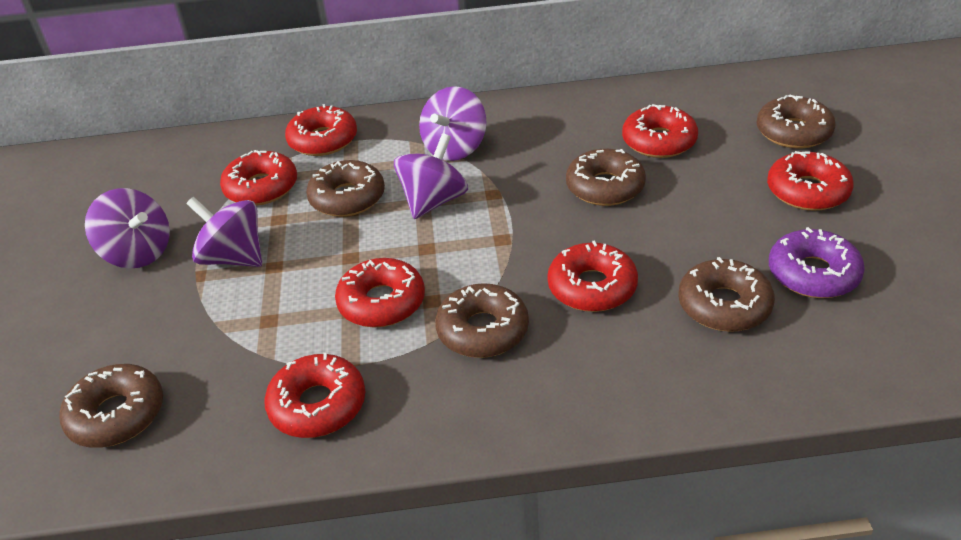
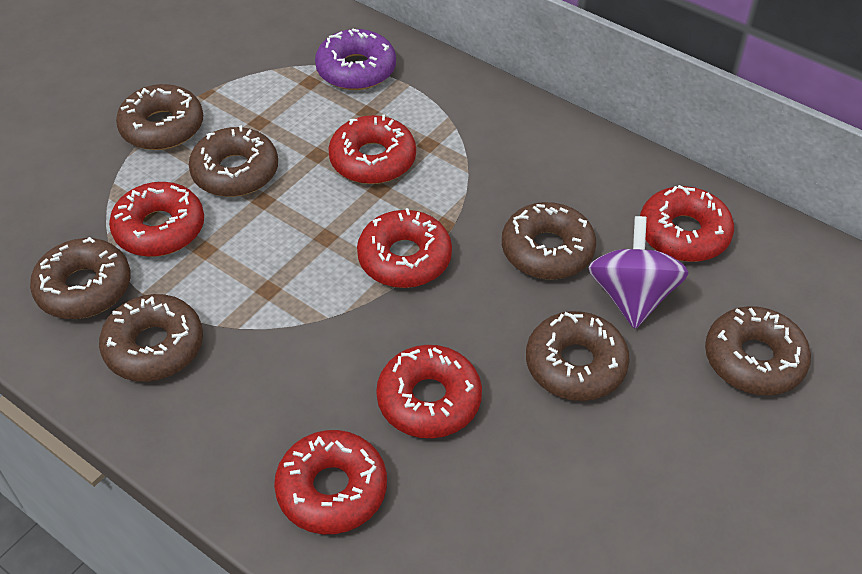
brown donut: 6 -> 7
purple spinning top: 4 -> 1
red donut: 7 -> 6

